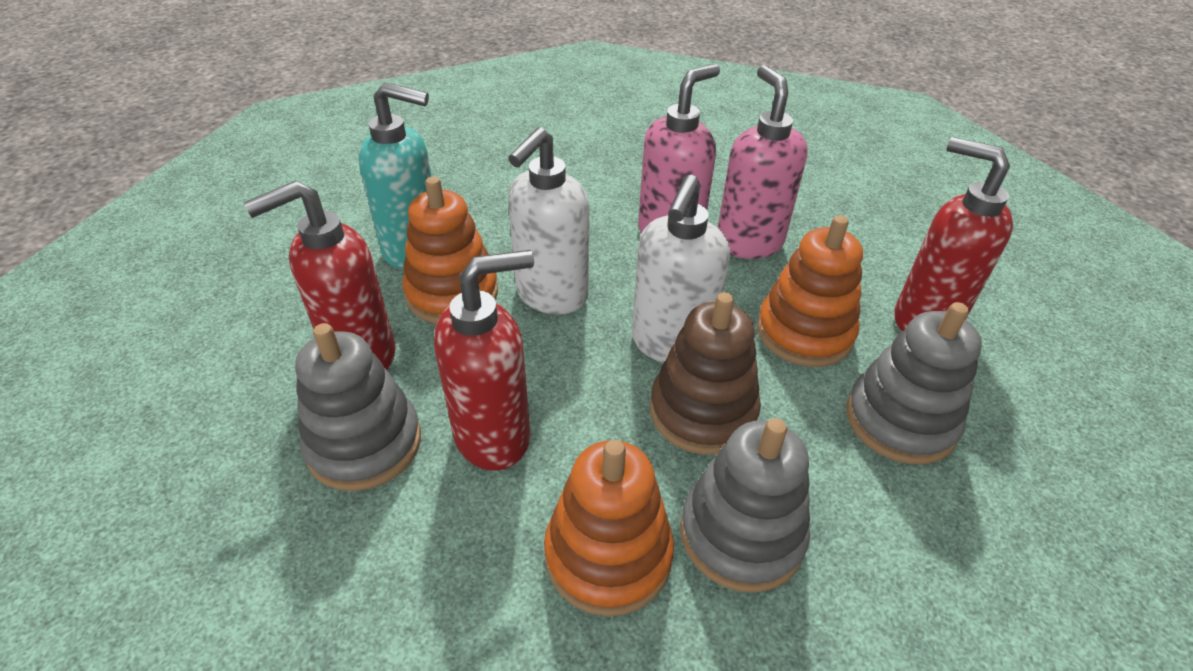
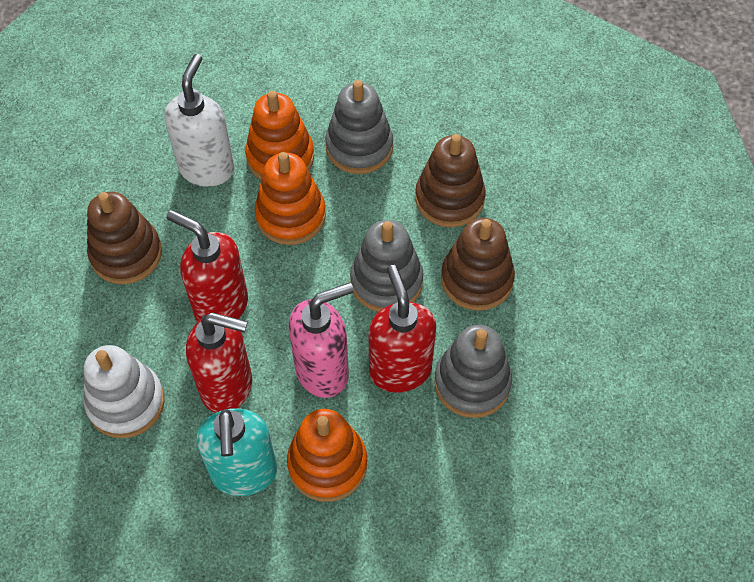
brown stacking toy: 1 -> 3
pink soap dispenser: 2 -> 1
white soap dispenser: 2 -> 1
white stacking toy: 0 -> 1

